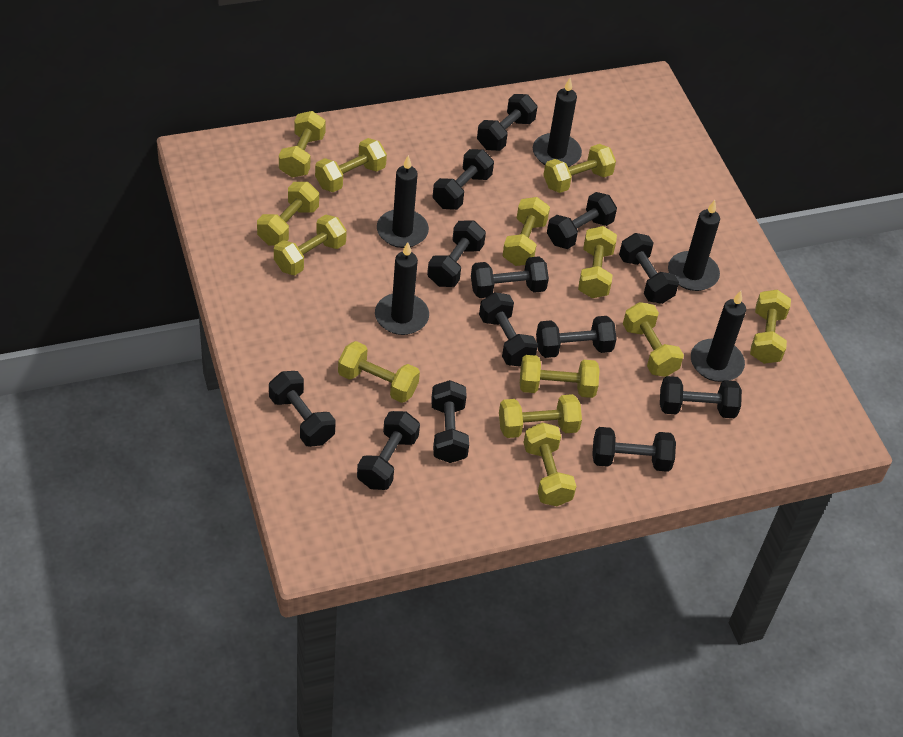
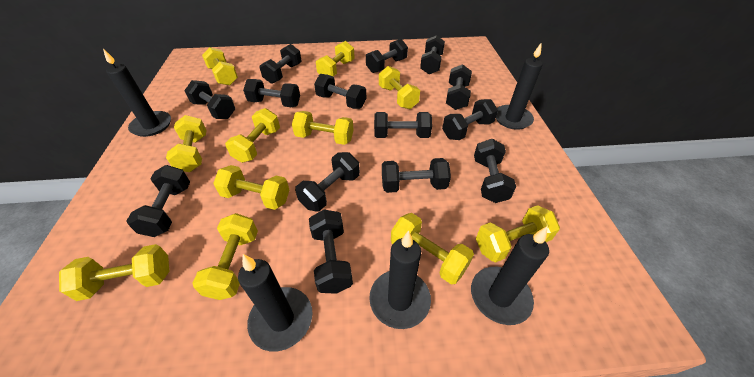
black dumbbell: 13 -> 14
yellow dumbbell: 13 -> 11

